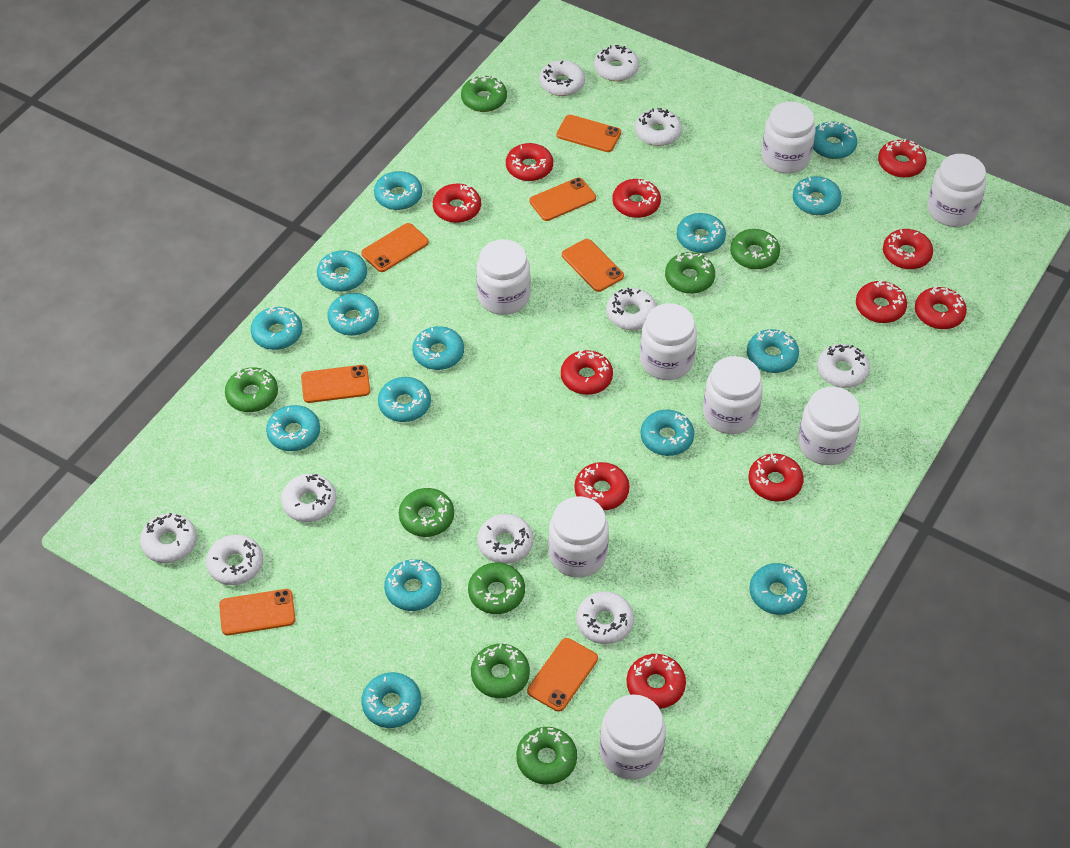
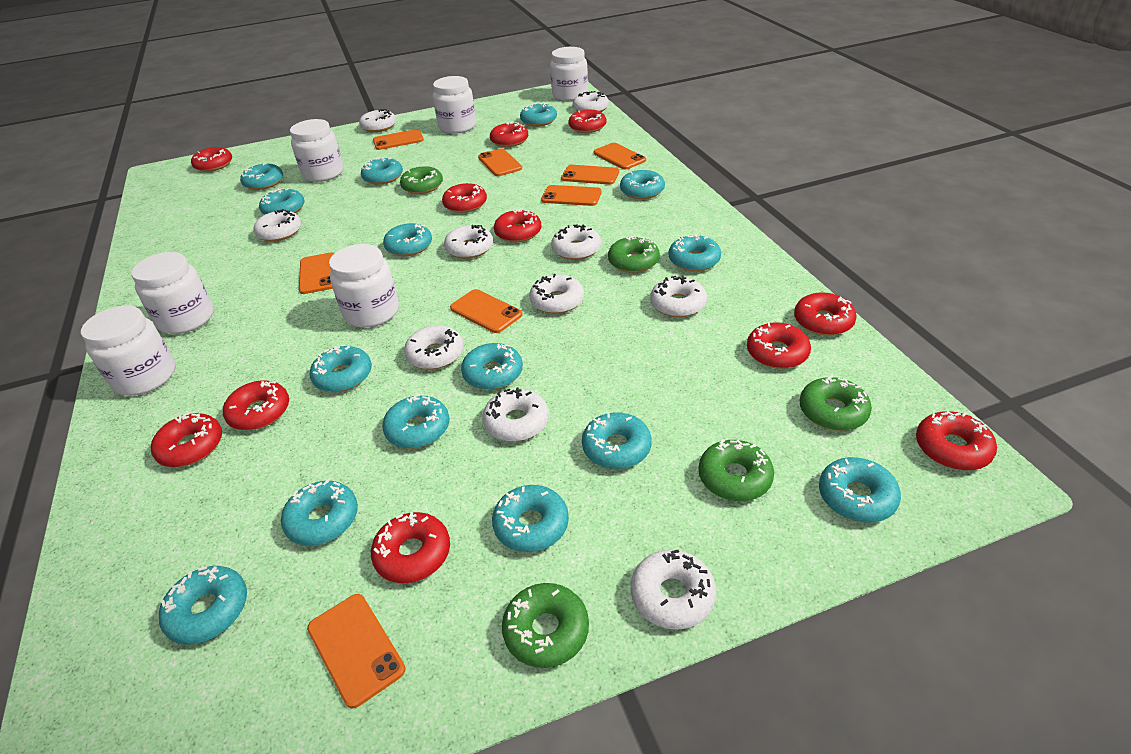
green donut: 8 -> 5
orange phone: 7 -> 8
white jar: 8 -> 6

